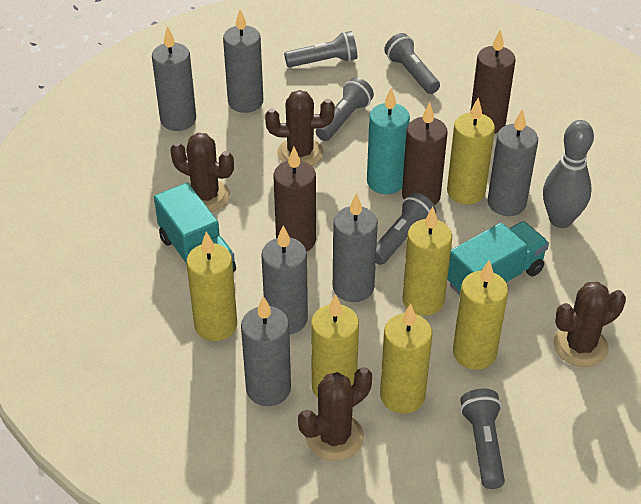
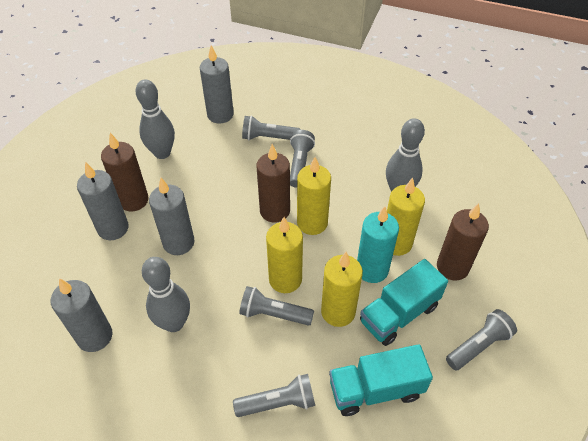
brown cactus: 4 -> 0
grey bowling pin: 1 -> 3
grey candle: 6 -> 4
yellow candle: 6 -> 4

